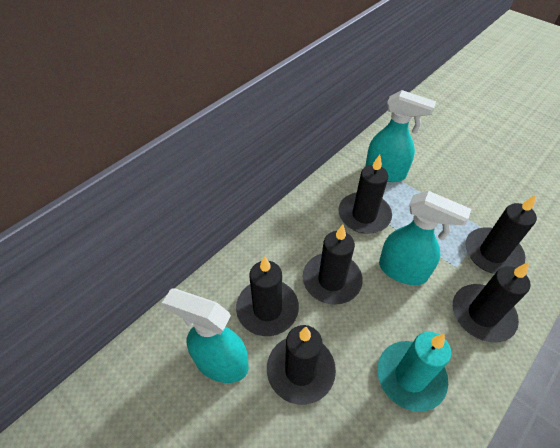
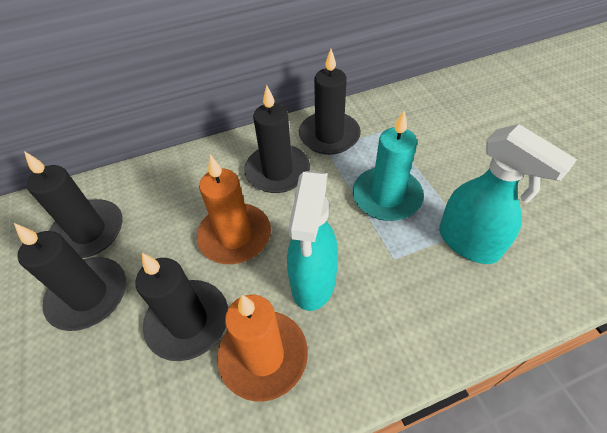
black candle: 6 -> 5
orange candle: 0 -> 2
turquoise spray bottle: 3 -> 2

